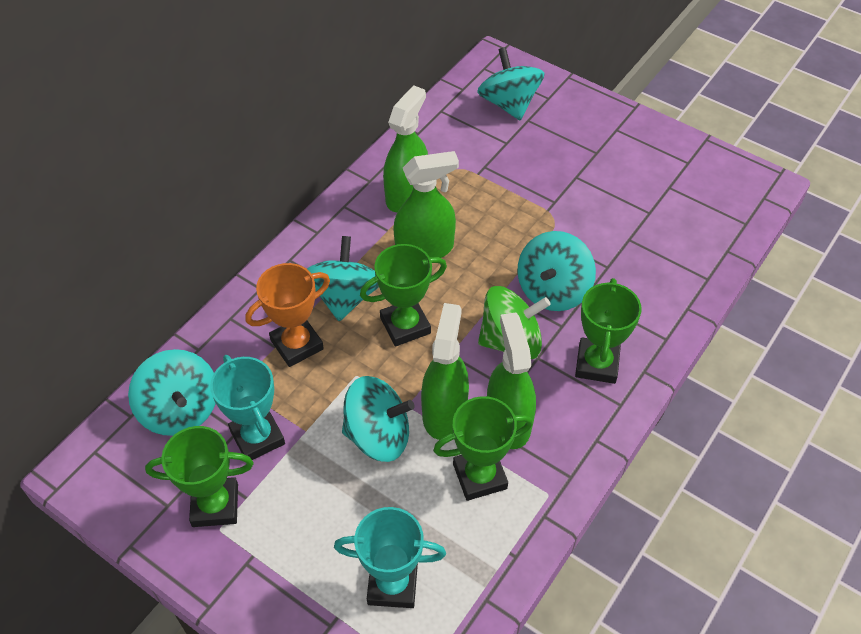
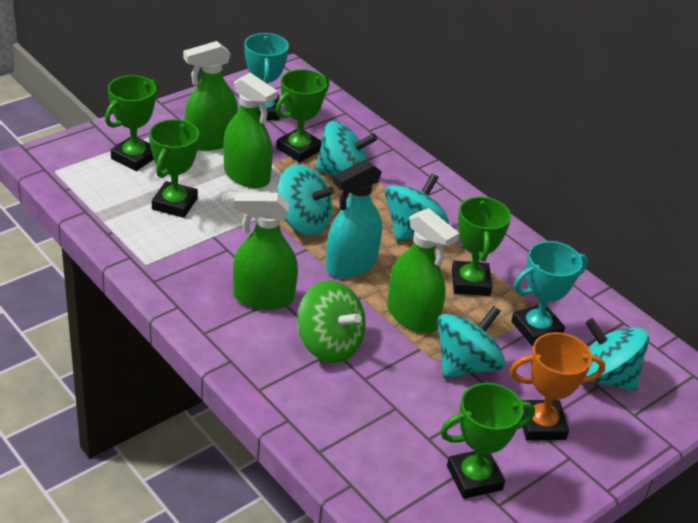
green trophy: 4 -> 5
turquoise spray bottle: 0 -> 1

